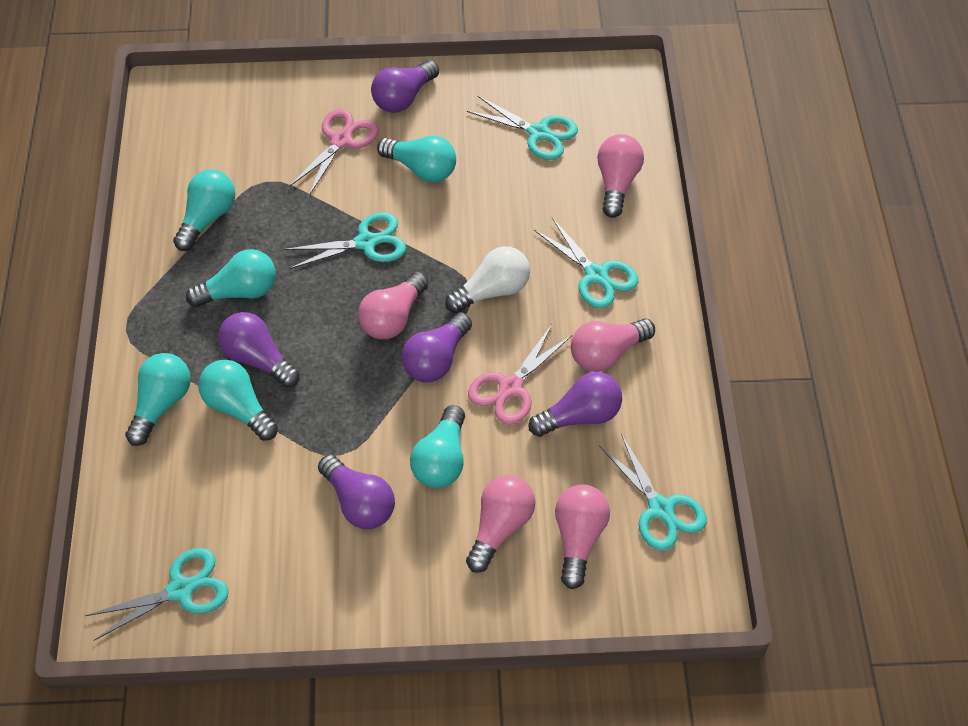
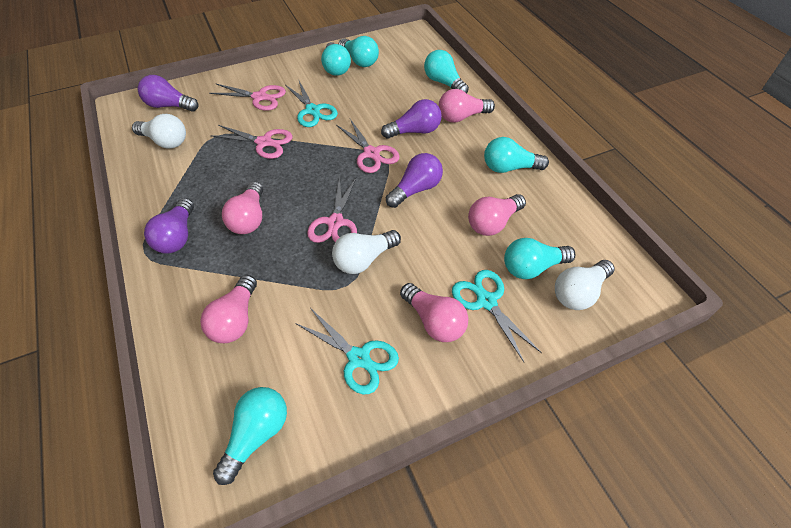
pink scissors: 2 -> 4
purple light bulb: 5 -> 4
turquoise scissors: 5 -> 3
white light bulb: 1 -> 3

